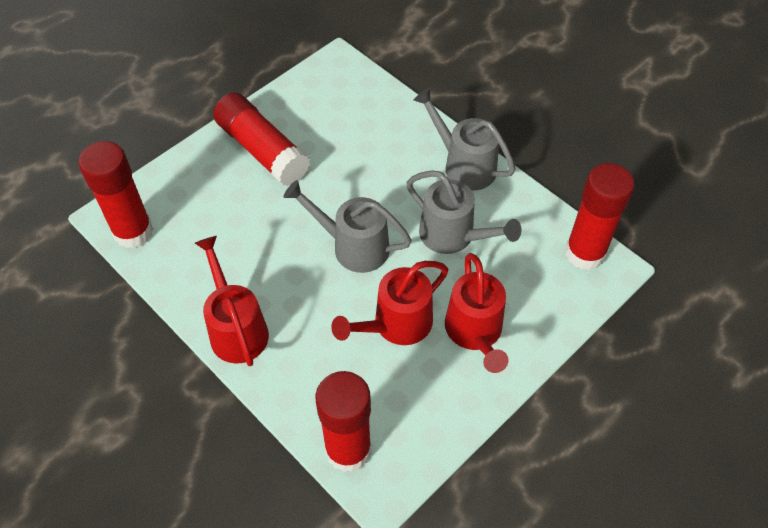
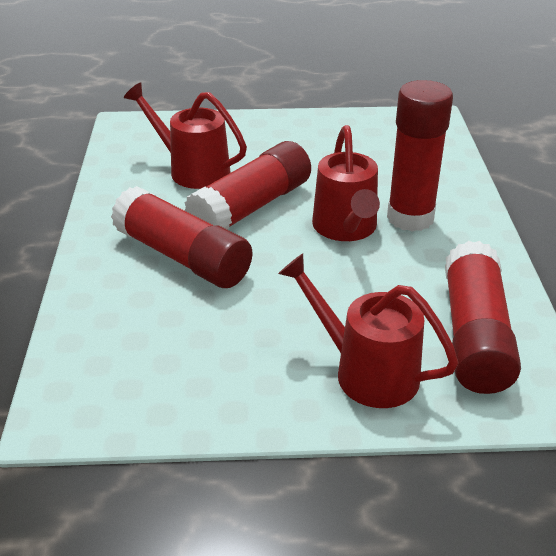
grey watering can: 3 -> 0

